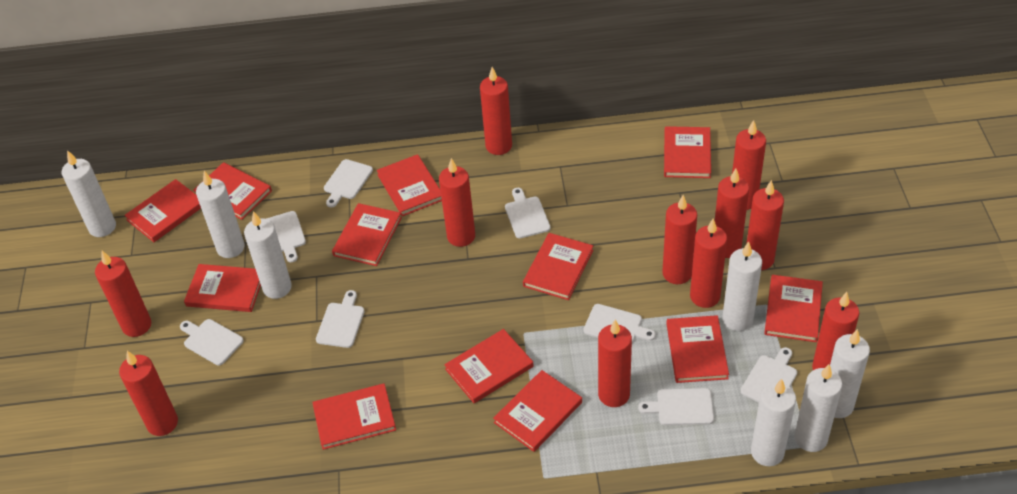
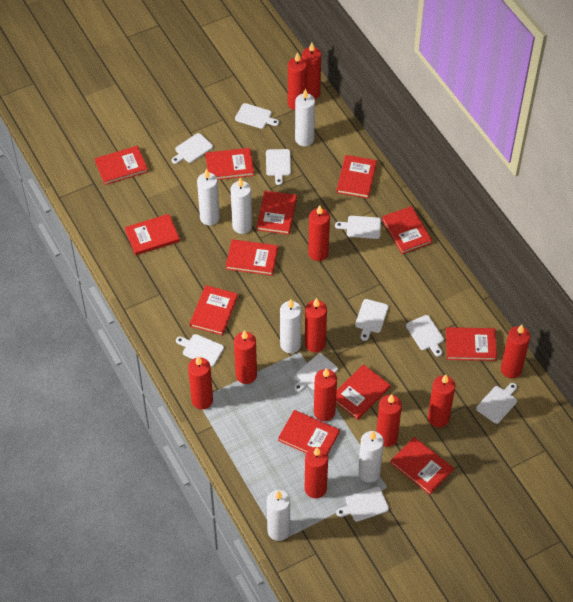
white candle: 7 -> 6
white cutting board: 8 -> 10

